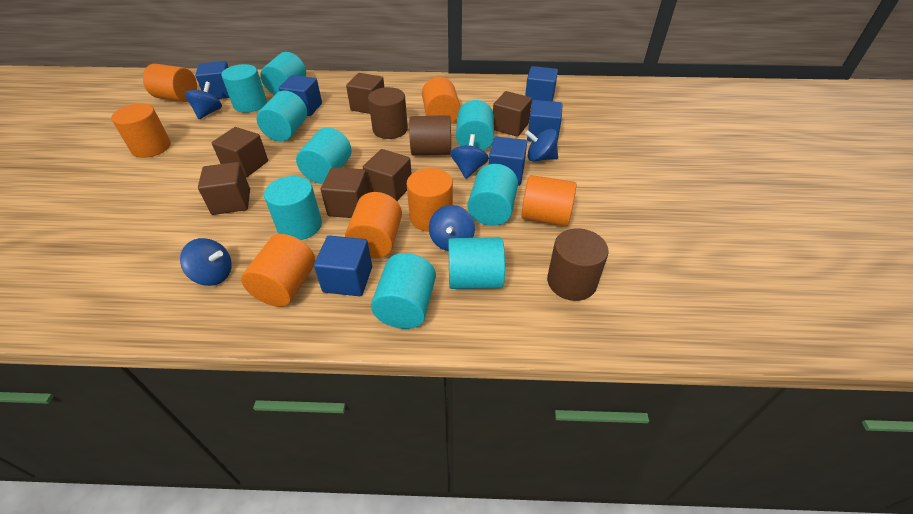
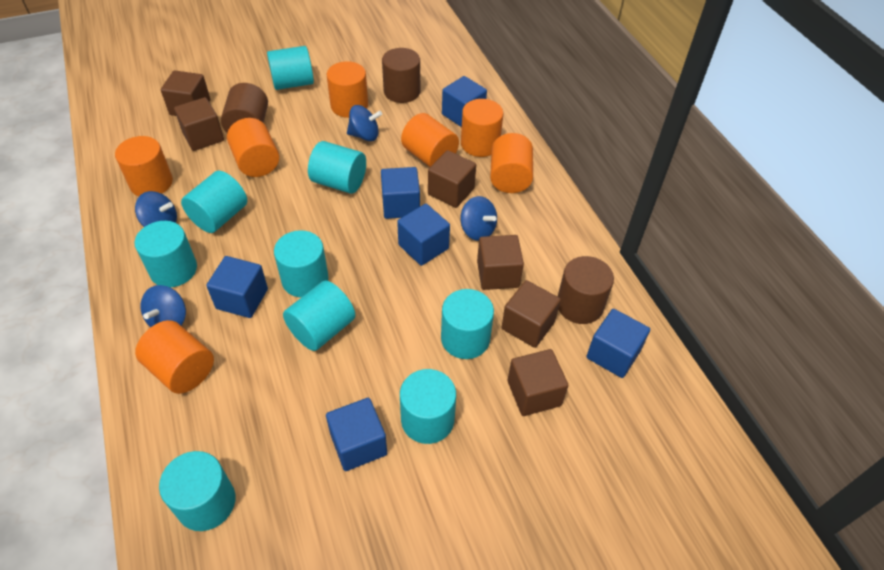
blue spinning top: 5 -> 4

